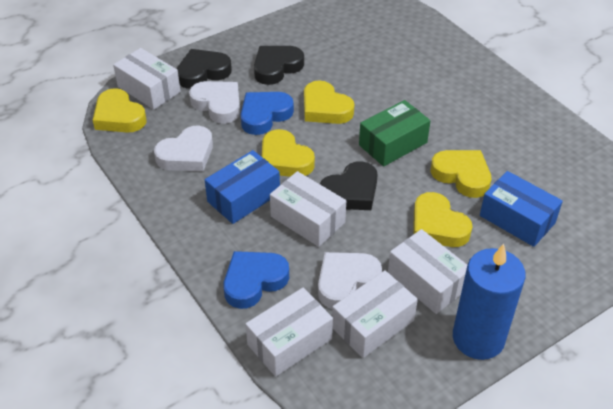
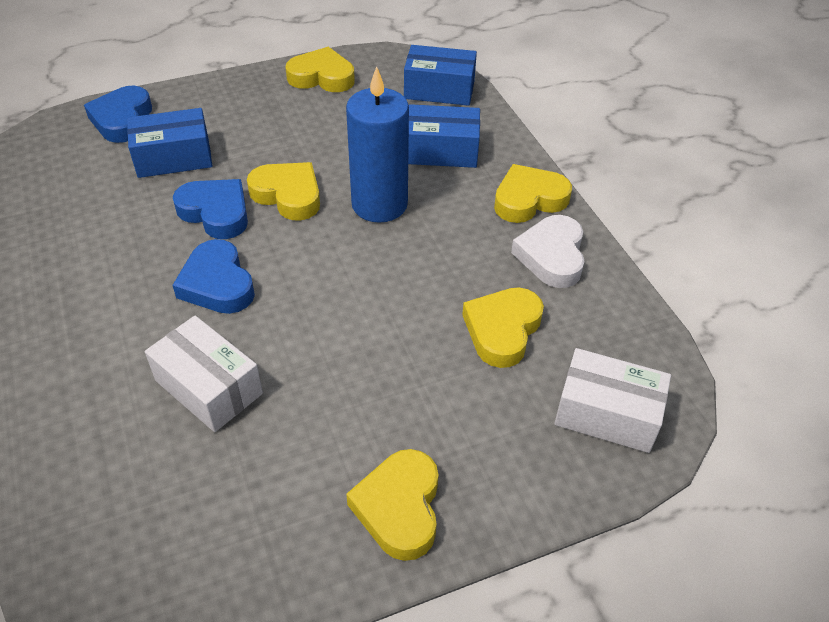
black heart: 3 -> 0
blue box: 2 -> 3
blue heart: 2 -> 3
green box: 1 -> 0
white box: 5 -> 2
white heart: 3 -> 1

